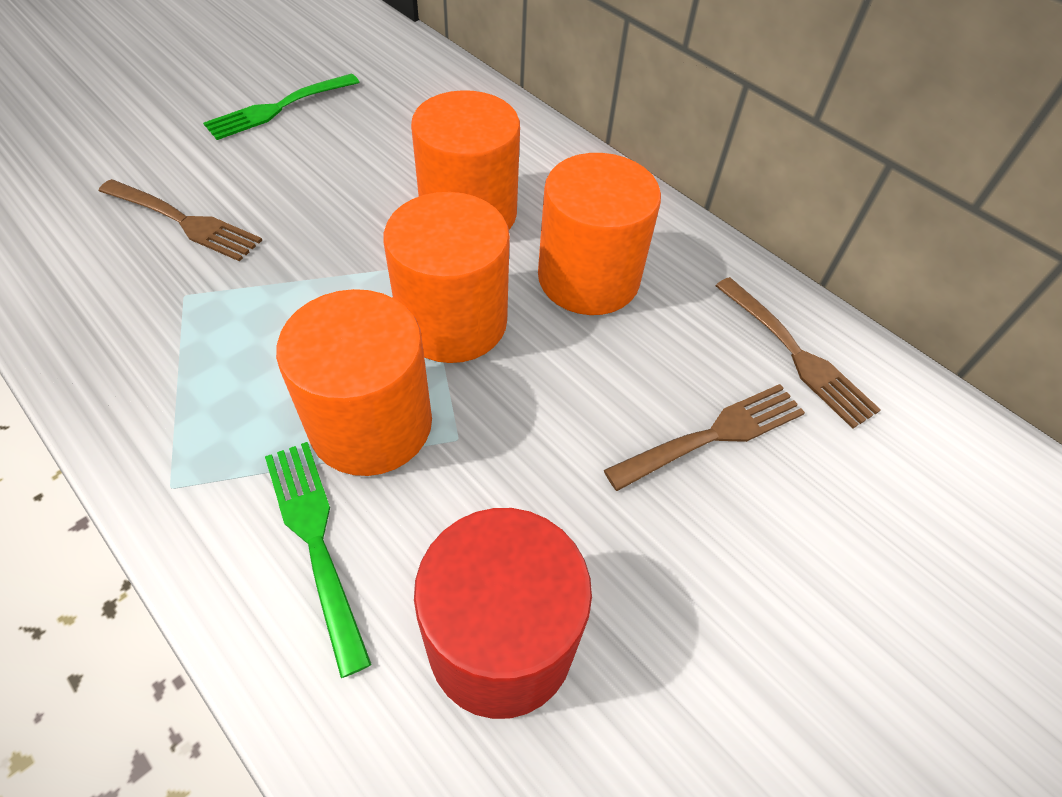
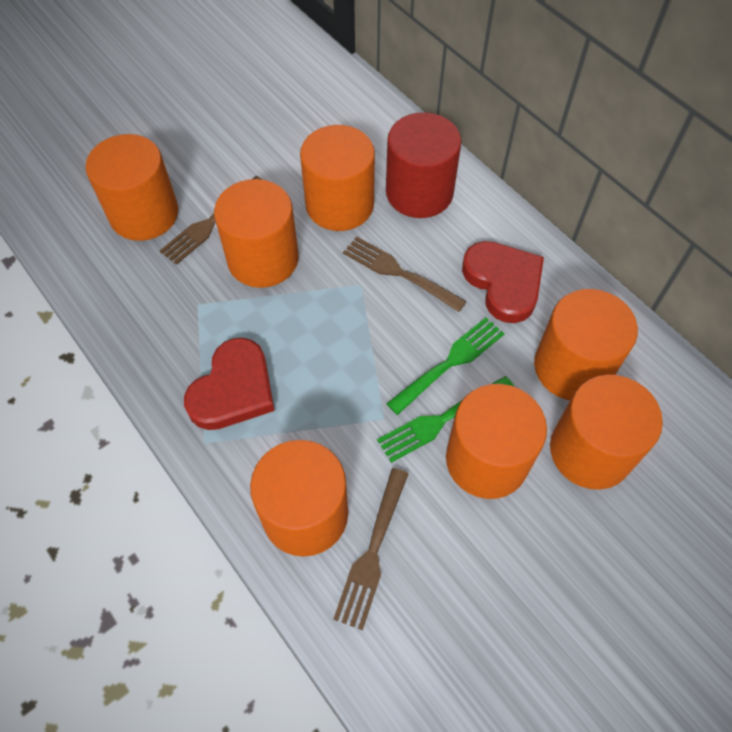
orange cylinder: 4 -> 7
red heart: 0 -> 2

